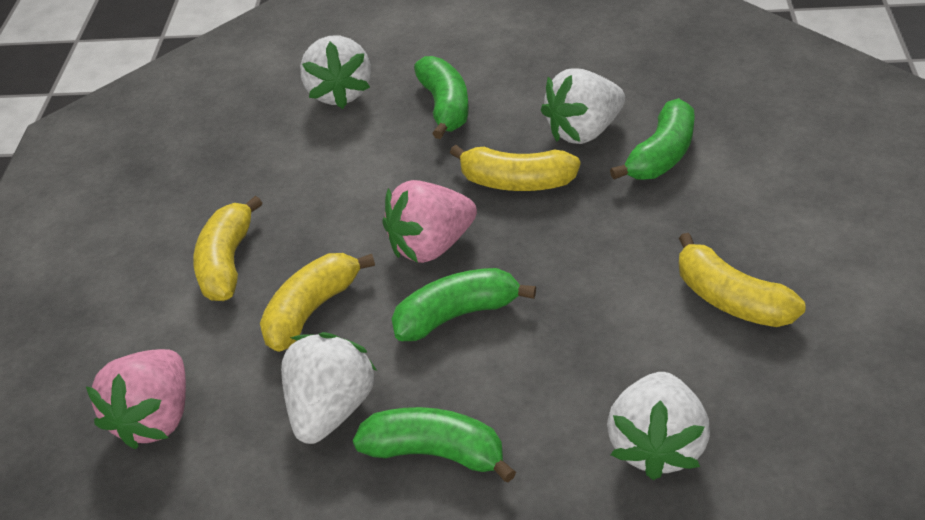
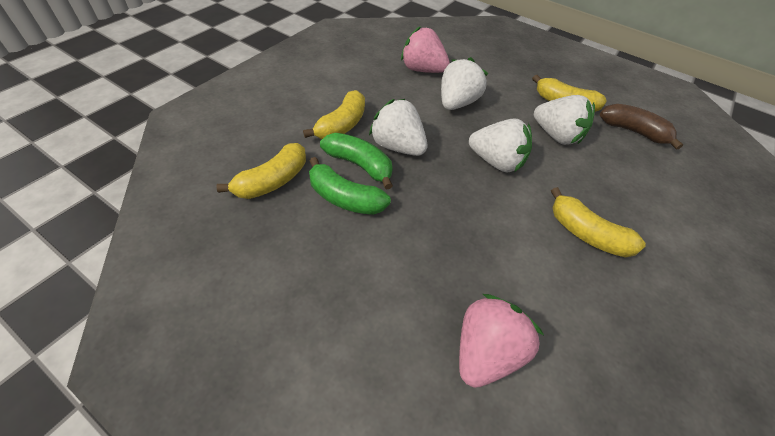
brown banana: 0 -> 1
green banana: 4 -> 2

